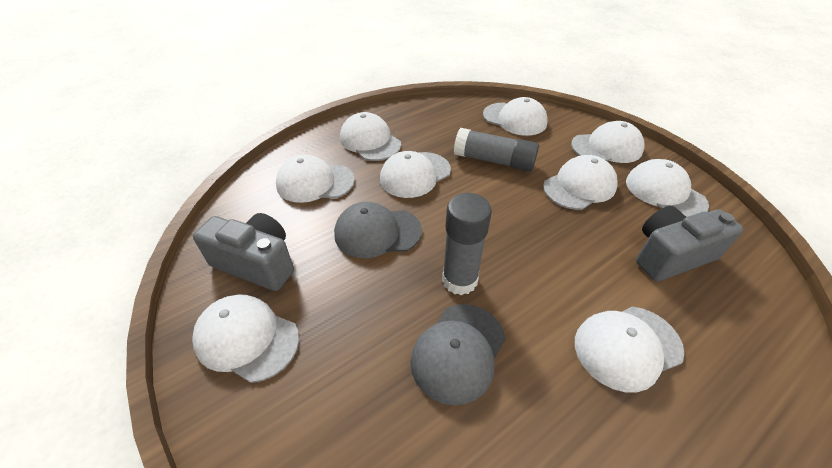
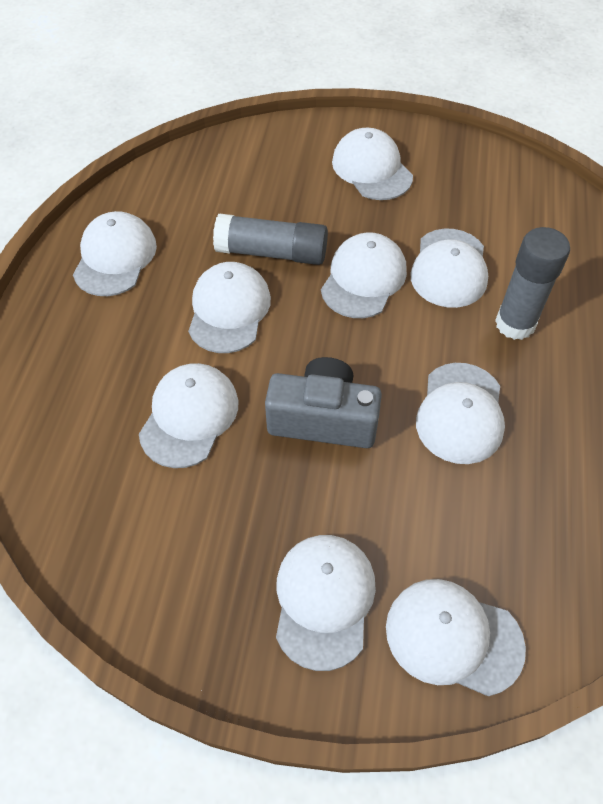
grey camera: 2 -> 1
grey cap: 2 -> 0

